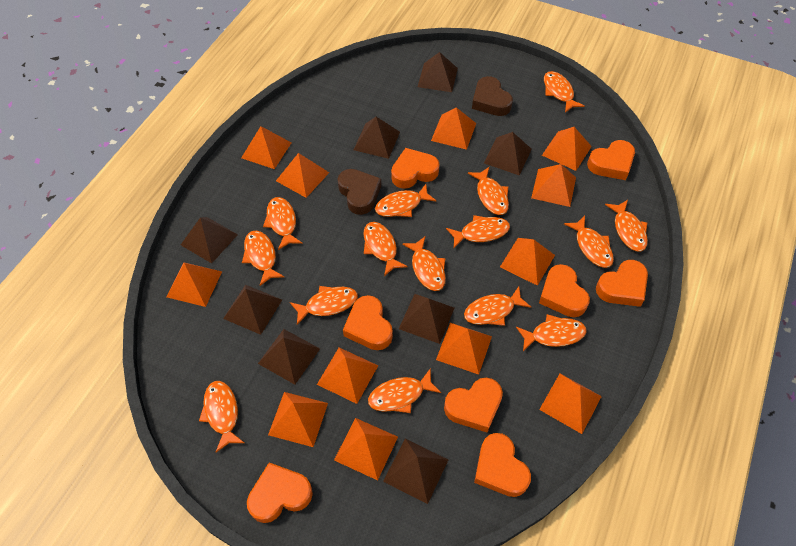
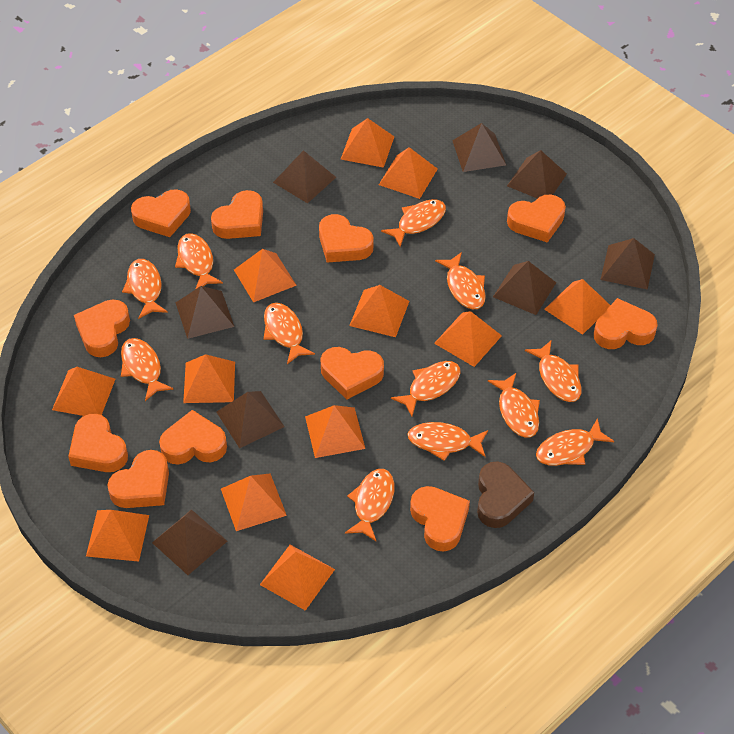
brown heart: 2 -> 1
orange fish: 15 -> 12
orange heart: 8 -> 11

